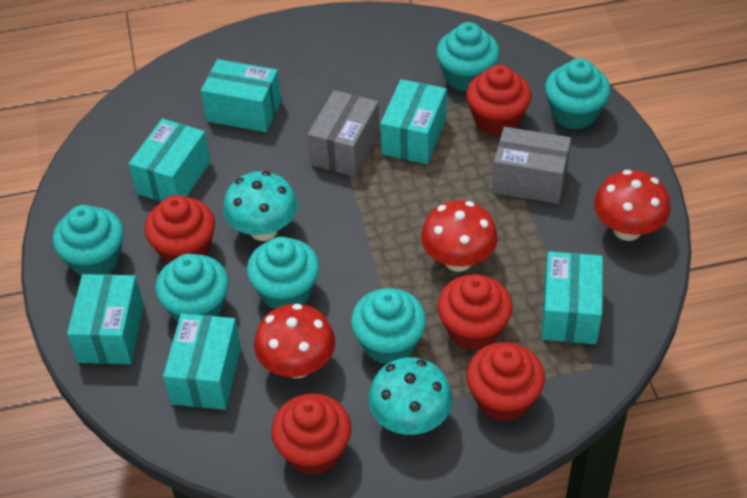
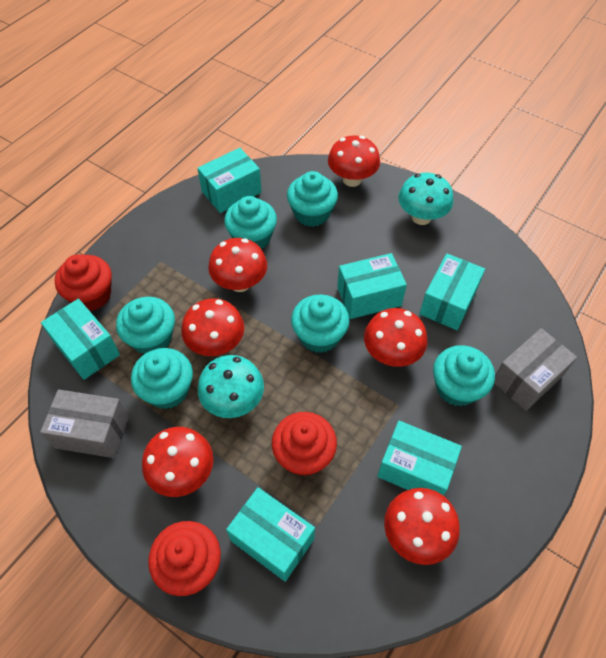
red cupcake: 5 -> 3
red mushroom: 3 -> 6

